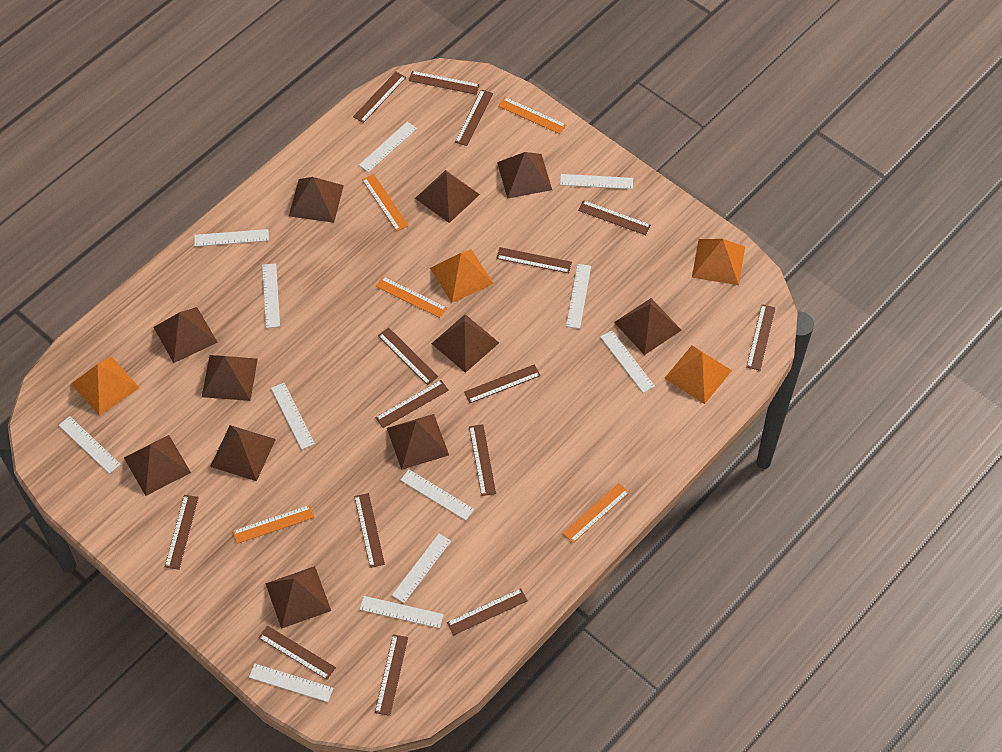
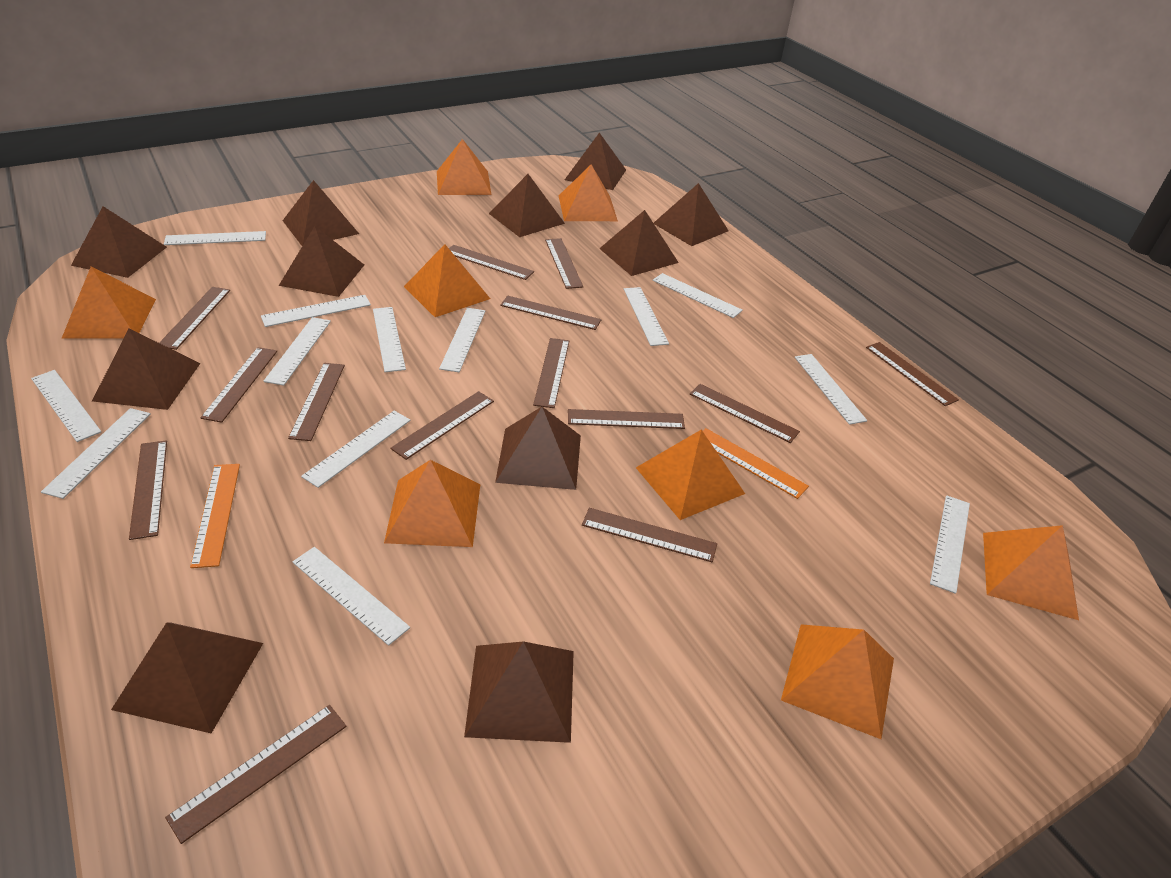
brown ruler: 15 -> 14
orange pyramid: 4 -> 8
orange ruler: 5 -> 2
white ruler: 12 -> 13

